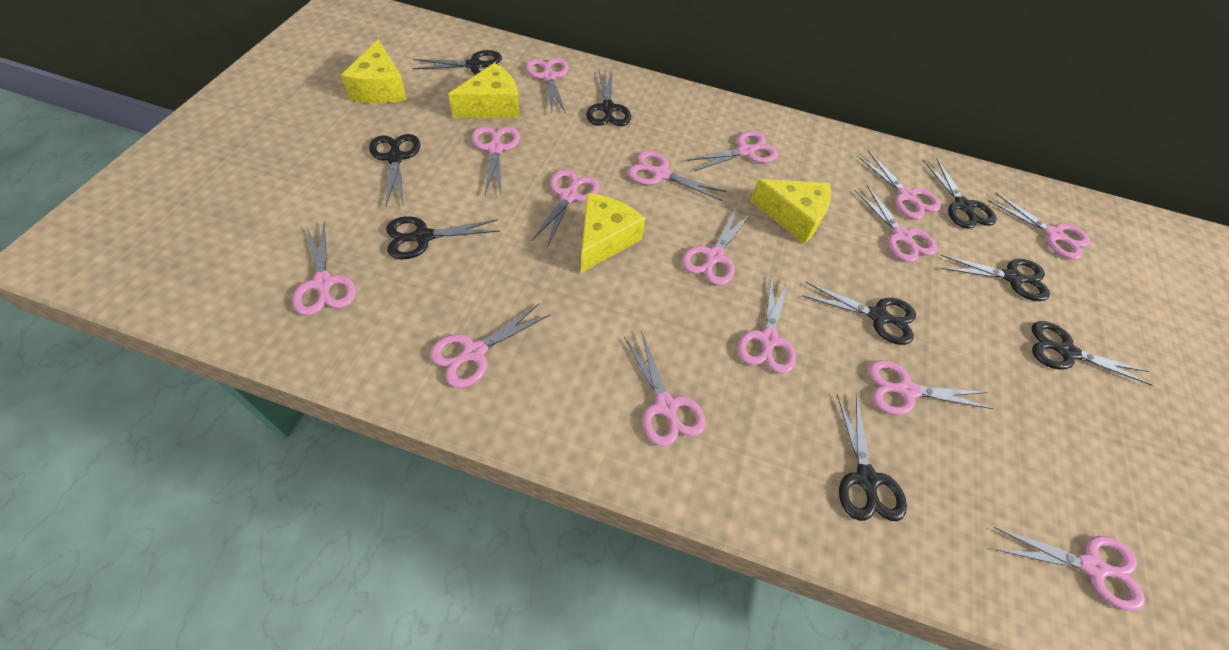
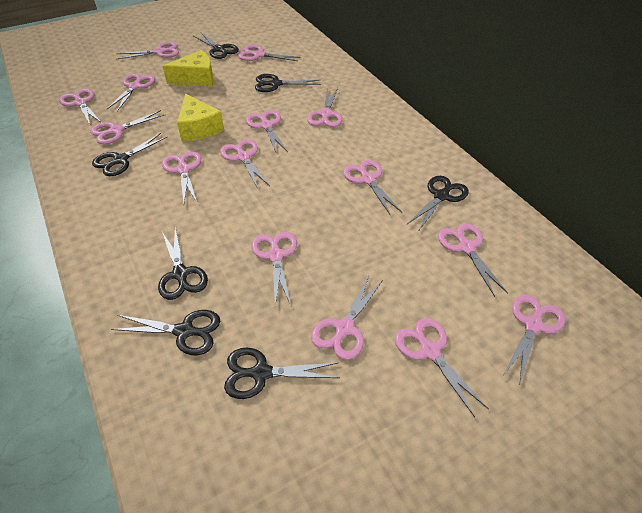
black scissors: 9 -> 7
yellow cheese: 4 -> 2

